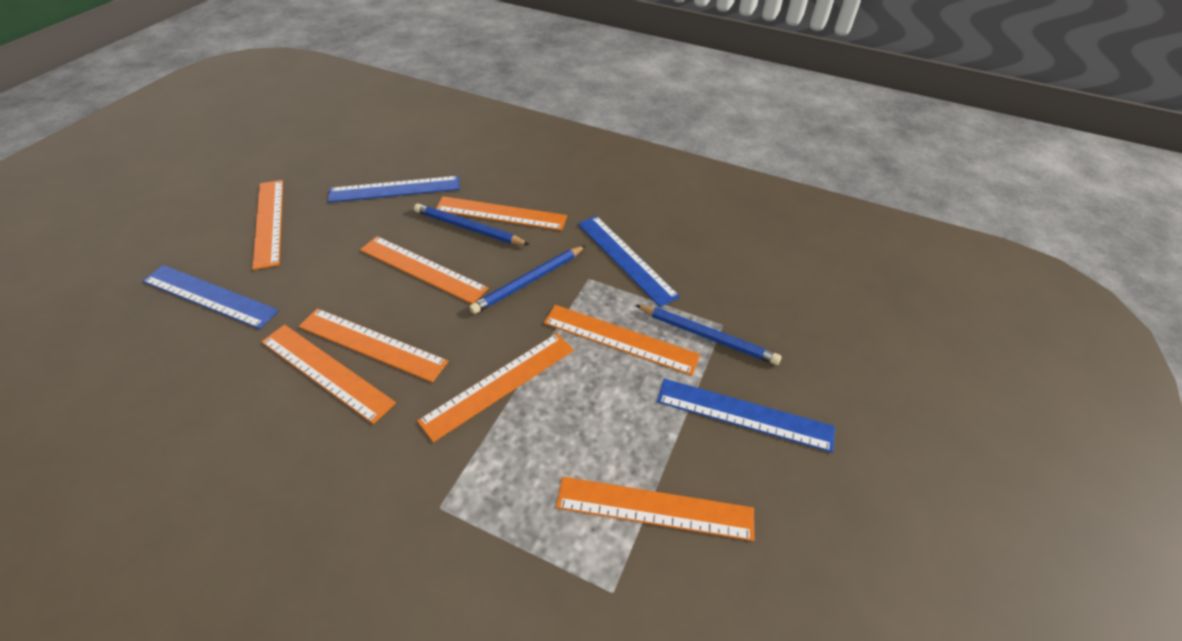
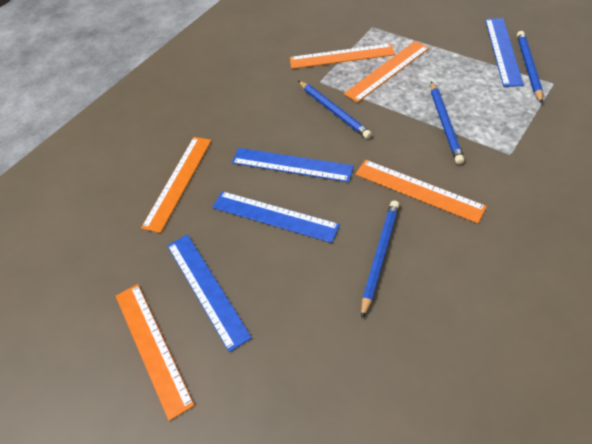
blue pencil: 3 -> 4
orange ruler: 8 -> 5

